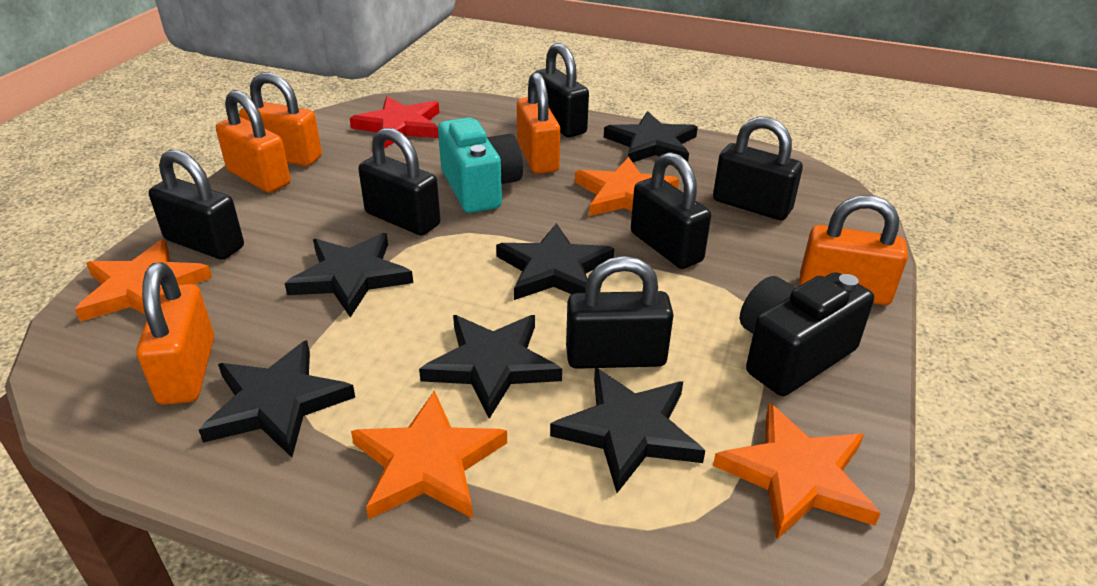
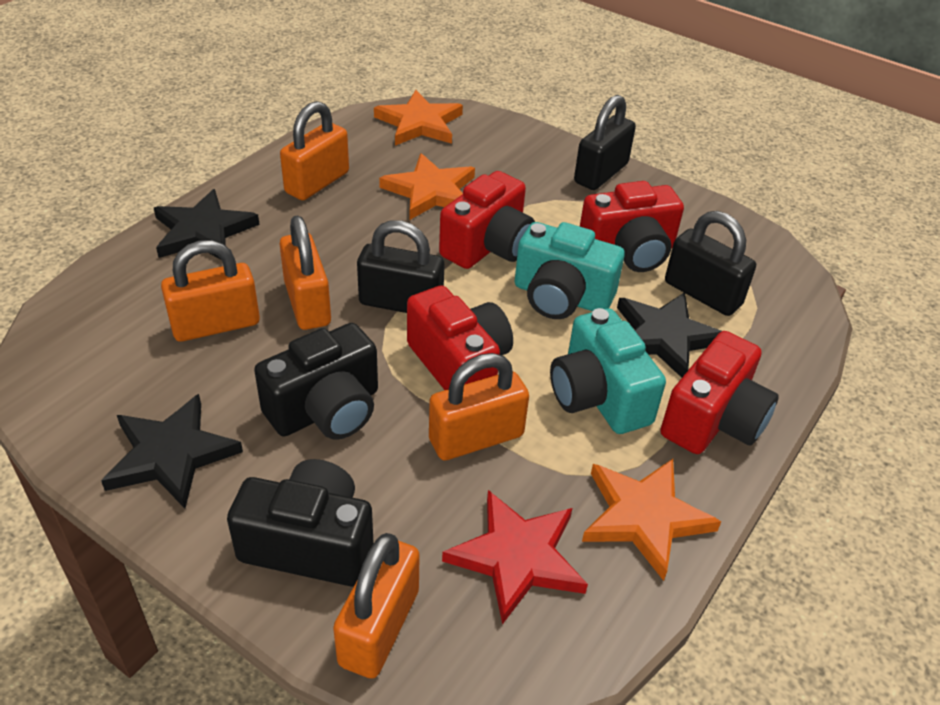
black camera: 1 -> 2
black padlock: 6 -> 3
black star: 6 -> 3
orange star: 4 -> 3
red camera: 0 -> 4
turquoise camera: 1 -> 2

